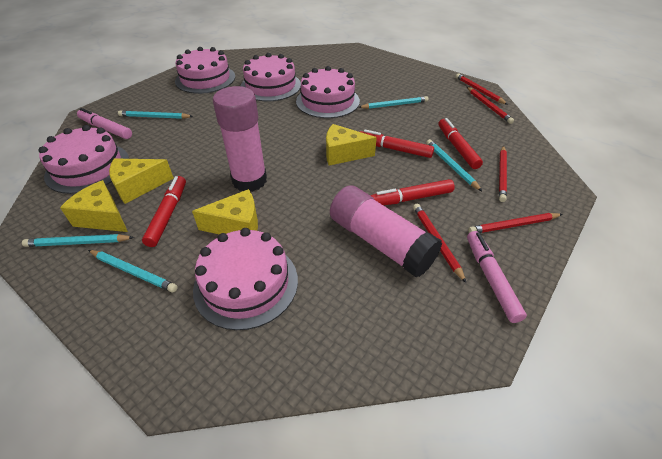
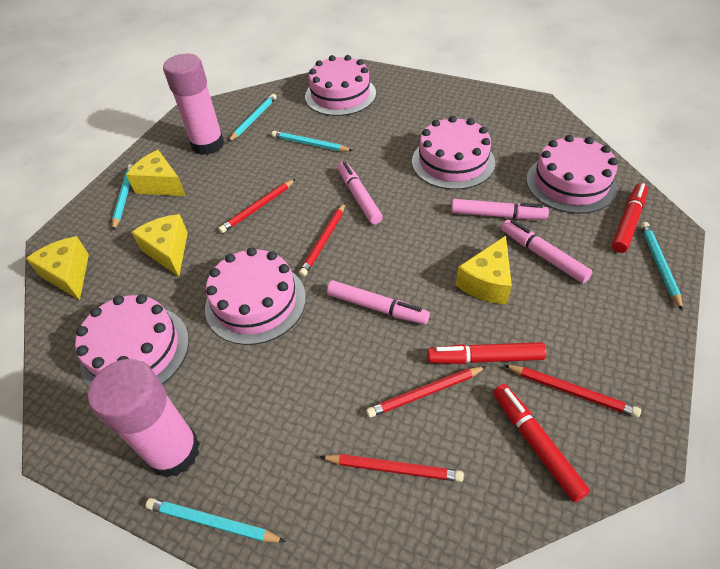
pink marker: 2 -> 4
red marker: 4 -> 3

